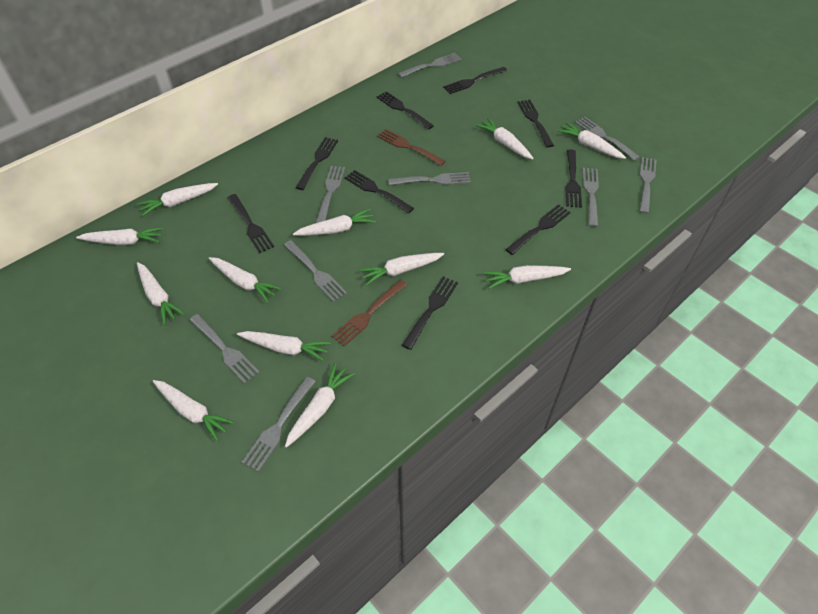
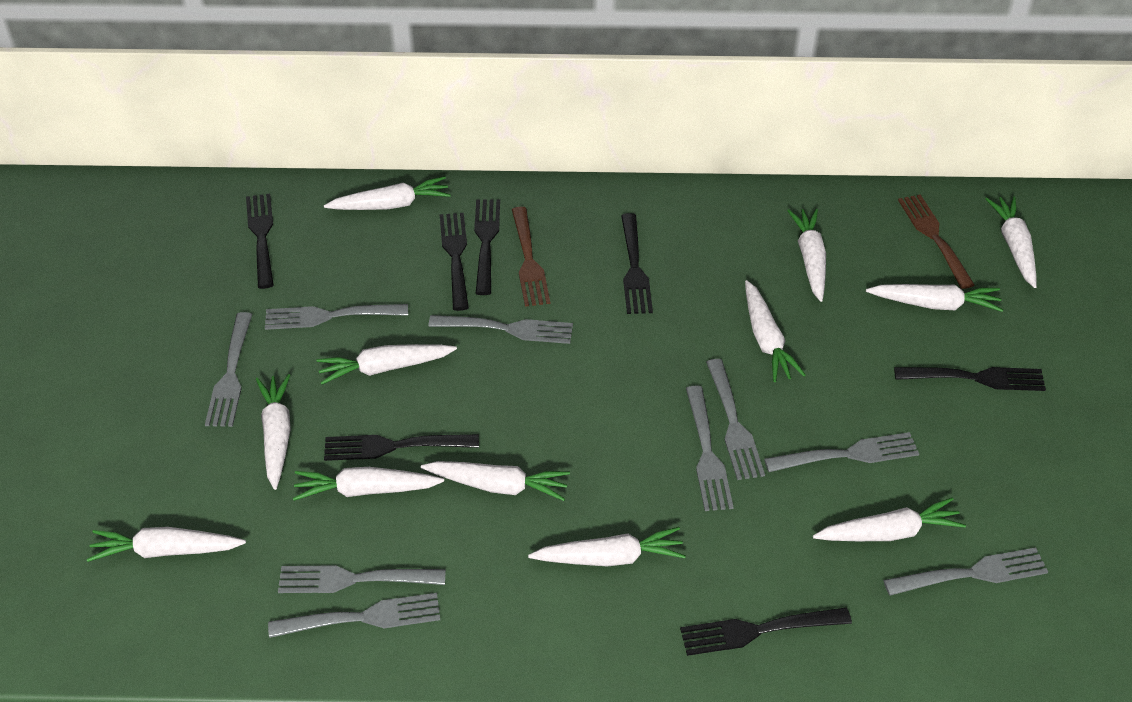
black fork: 9 -> 7

